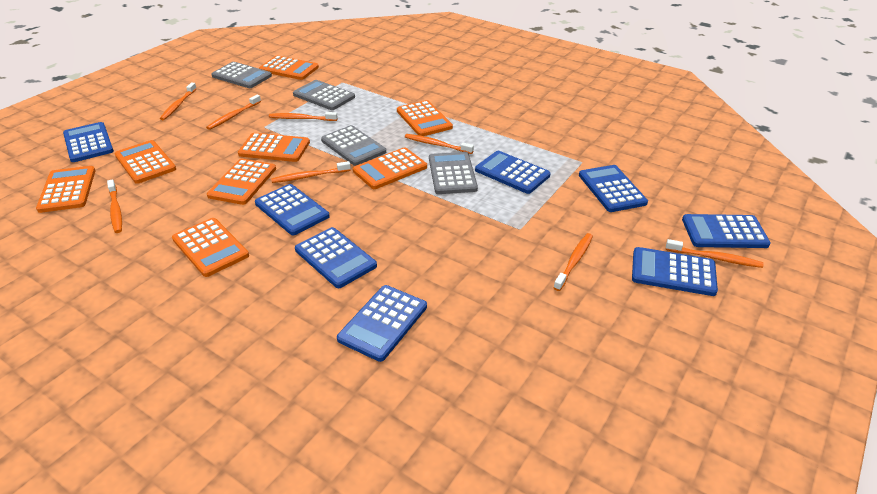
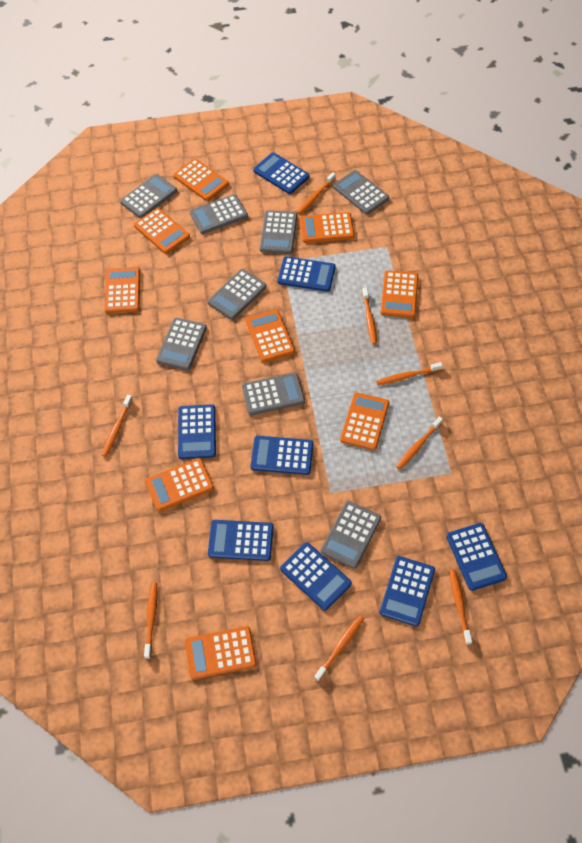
grey calculator: 4 -> 8
orange calculator: 8 -> 9

